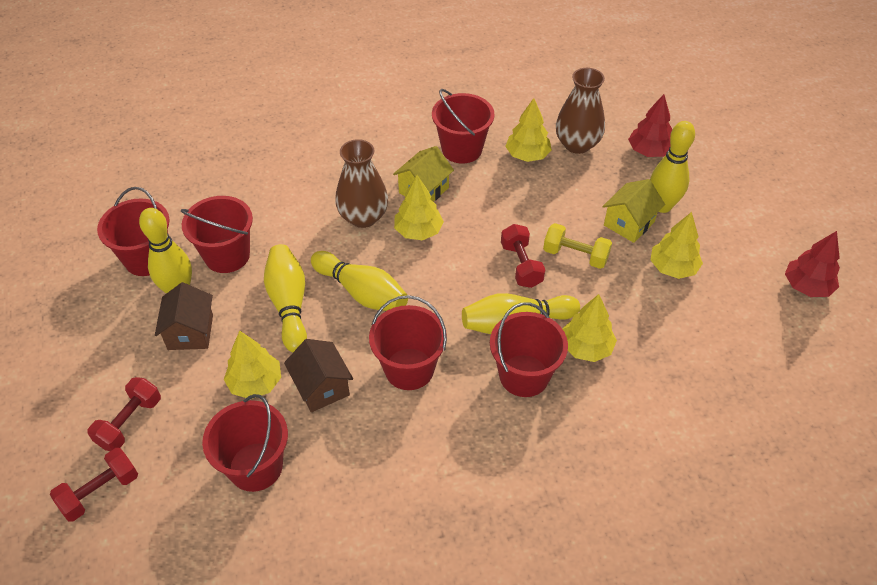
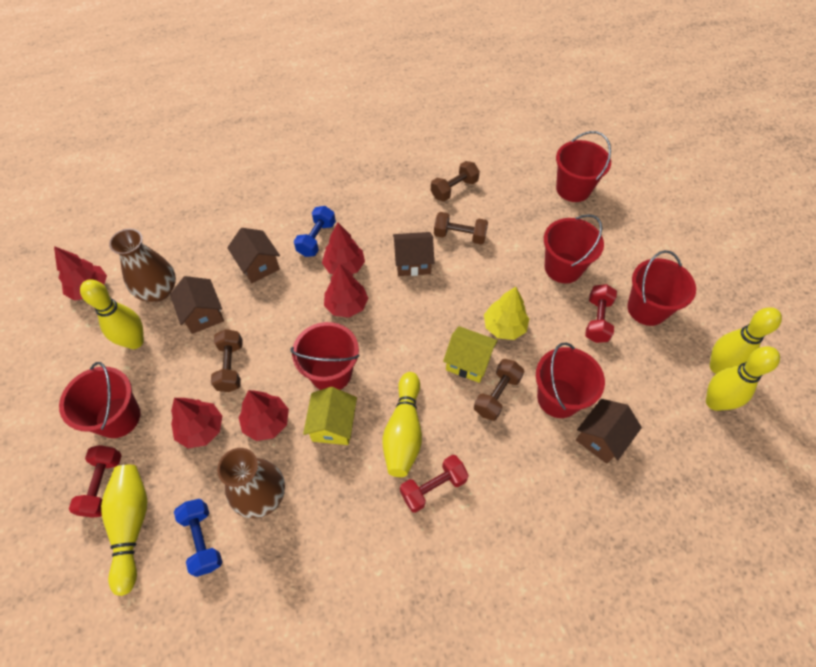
blue dumbbell: 0 -> 2
brown dumbbell: 0 -> 4
brown house: 2 -> 4
red tree: 2 -> 5
yellow dumbbell: 1 -> 0
yellow tree: 5 -> 1

